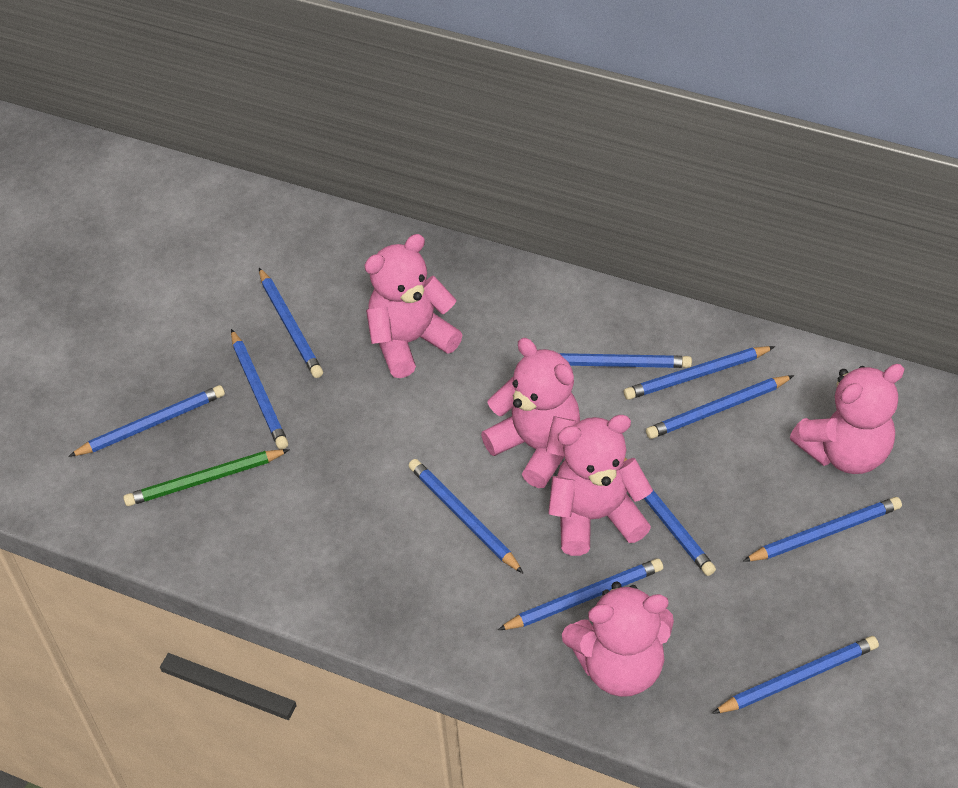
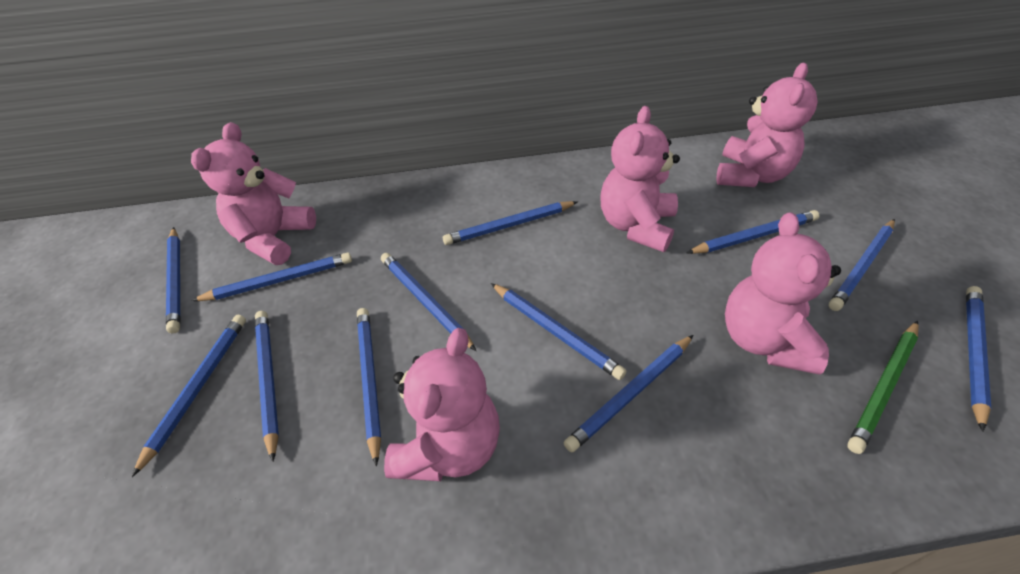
blue pencil: 11 -> 12

